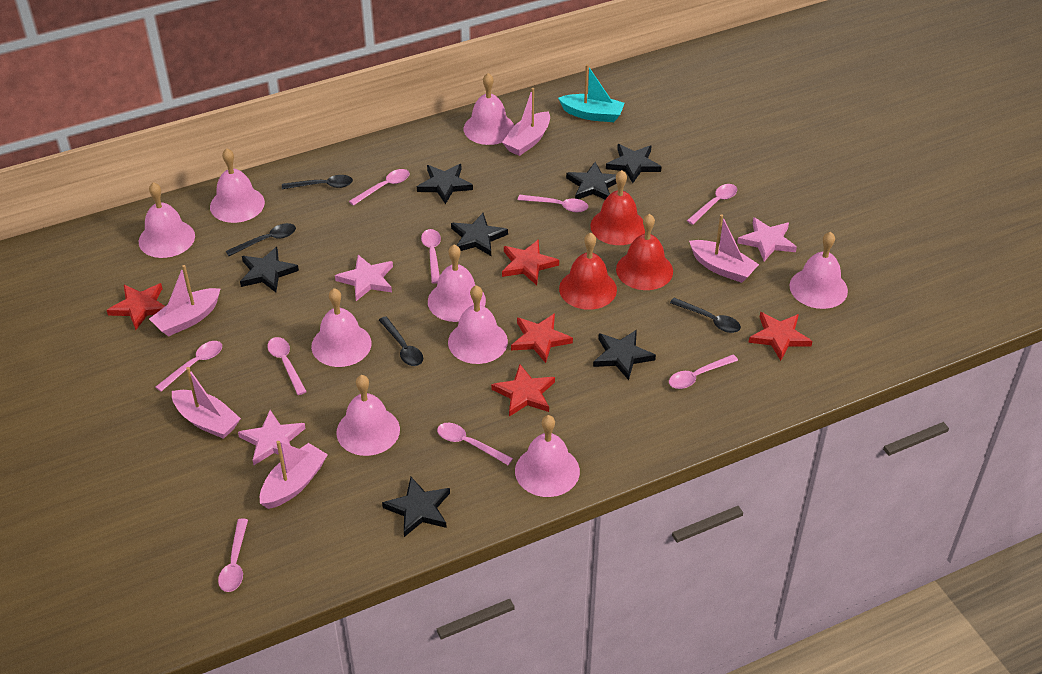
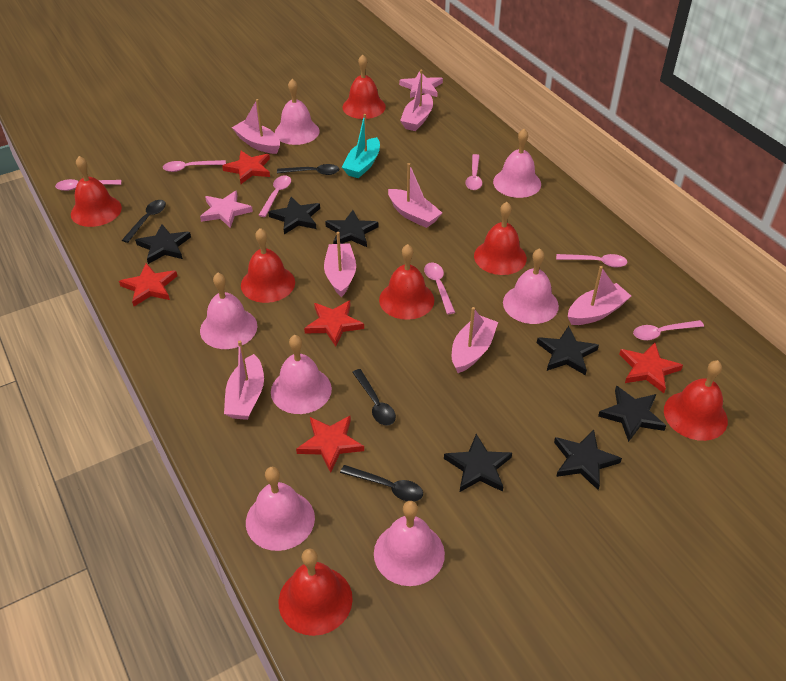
pink bell: 9 -> 7
pink boat: 5 -> 7
pink spoon: 9 -> 7
pink star: 3 -> 2
red bell: 3 -> 7

